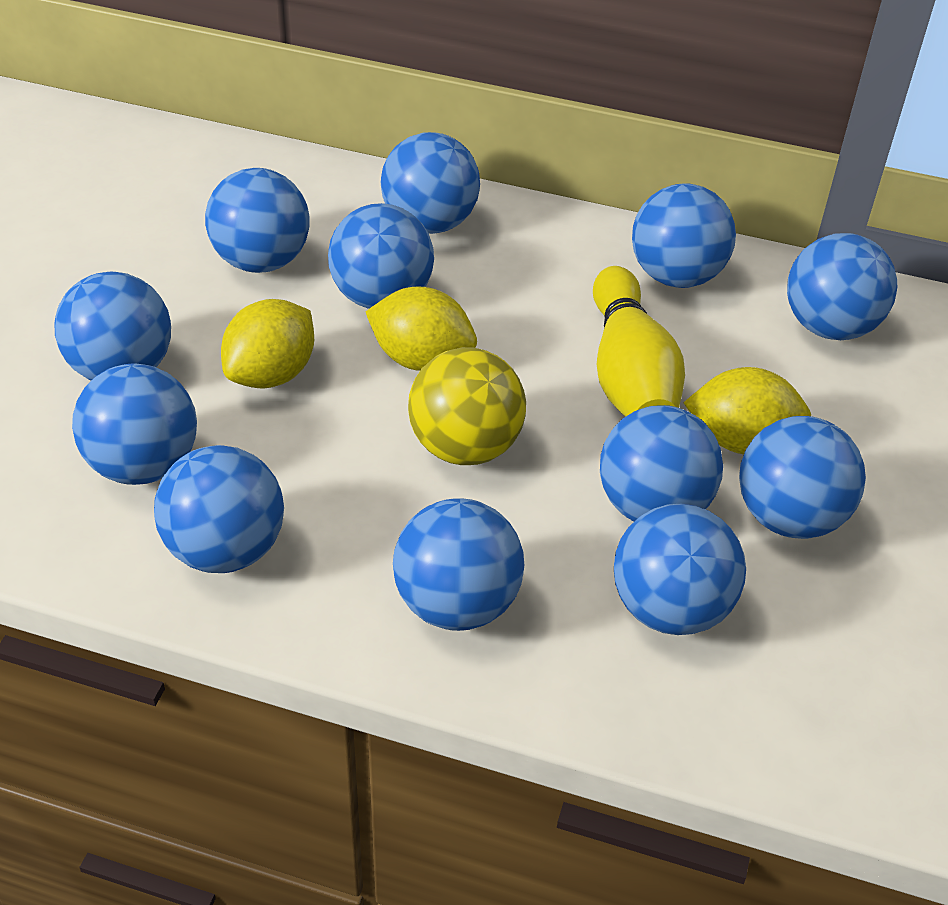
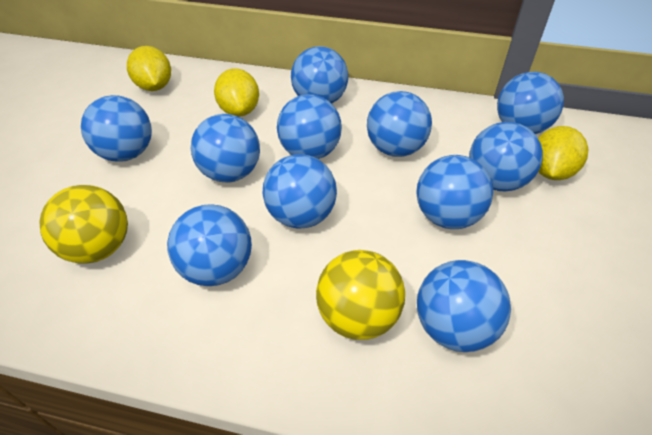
blue ball: 12 -> 11
yellow ball: 1 -> 2
yellow bowling pin: 1 -> 0

